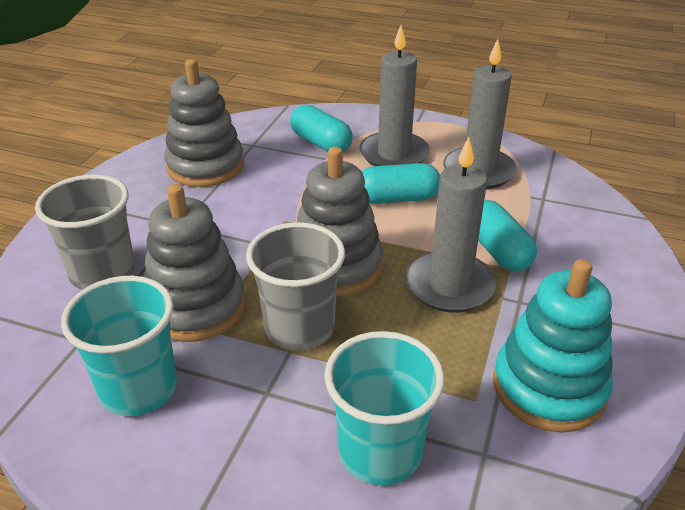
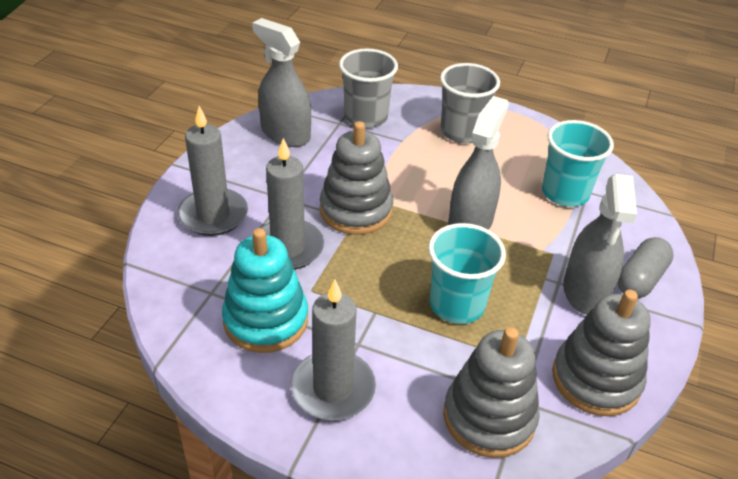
grey capsule: 0 -> 1
grey spray bottle: 0 -> 3
turquoise capsule: 3 -> 0

